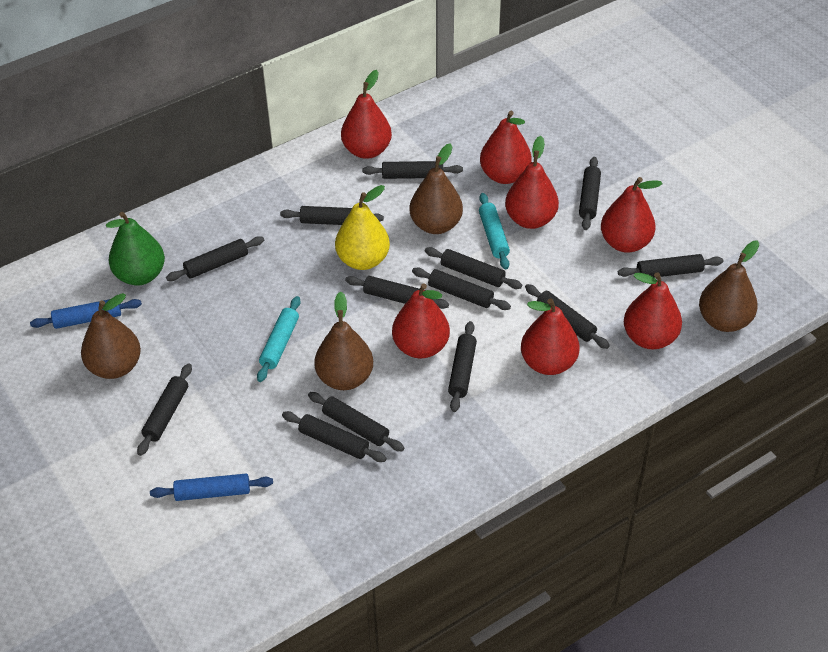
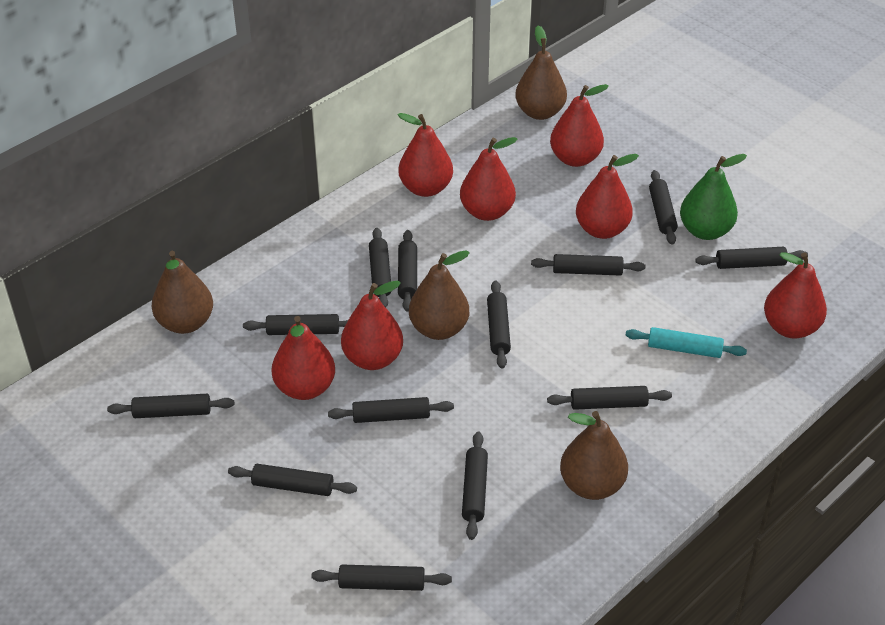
blue rolling pin: 2 -> 0
turquoise rolling pin: 2 -> 1
yellow pear: 1 -> 0

